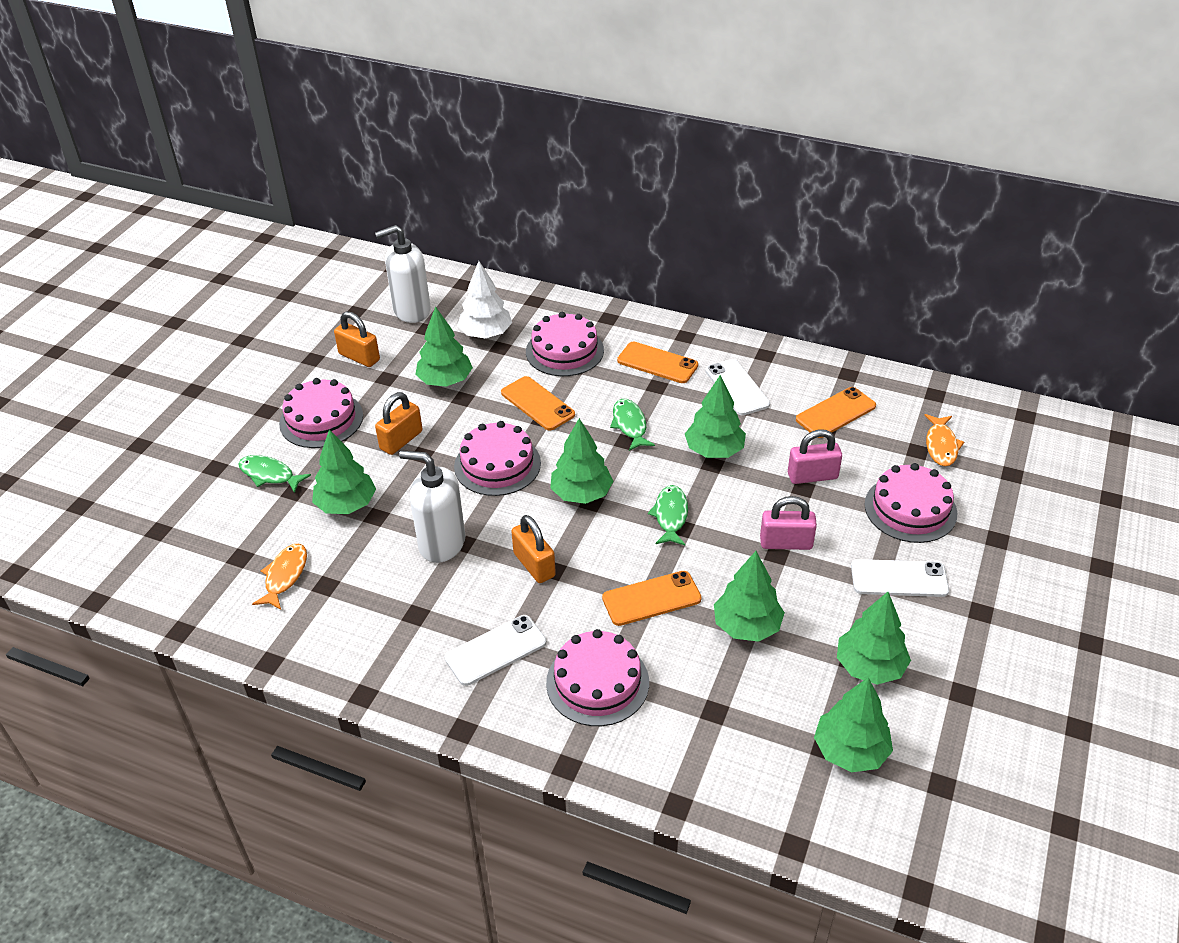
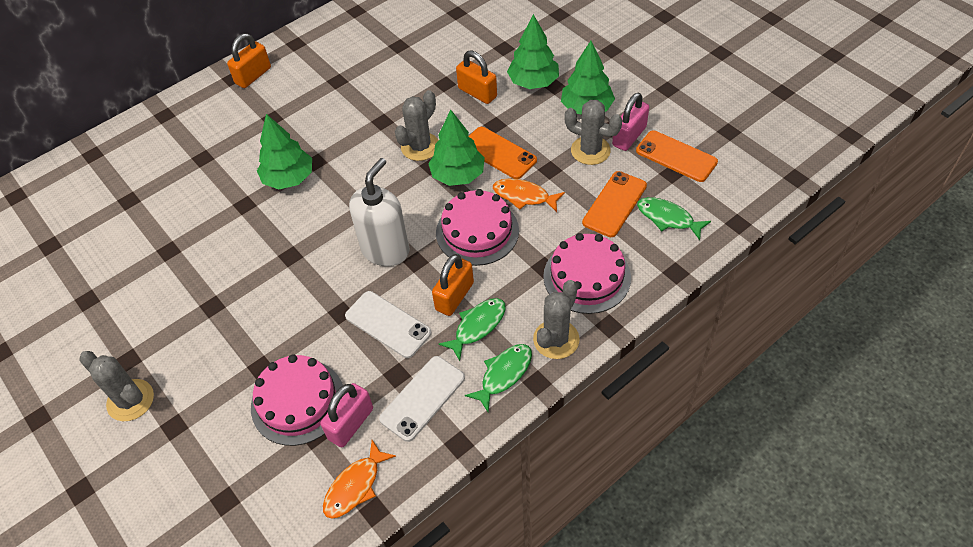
green tree: 7 -> 4
grey cactus: 0 -> 4
orange phone: 4 -> 3
pink cake: 5 -> 3
white phone: 3 -> 2
white soap dispenser: 2 -> 1
white tree: 1 -> 0

